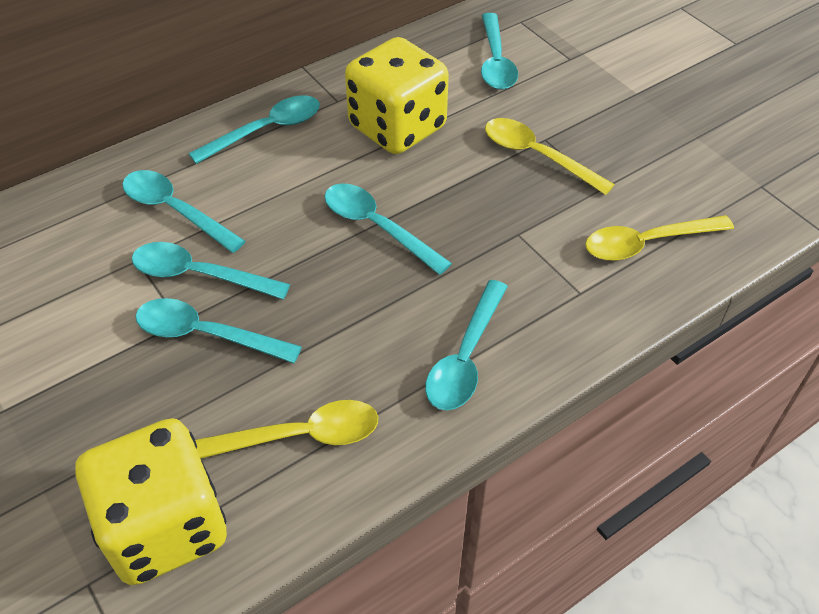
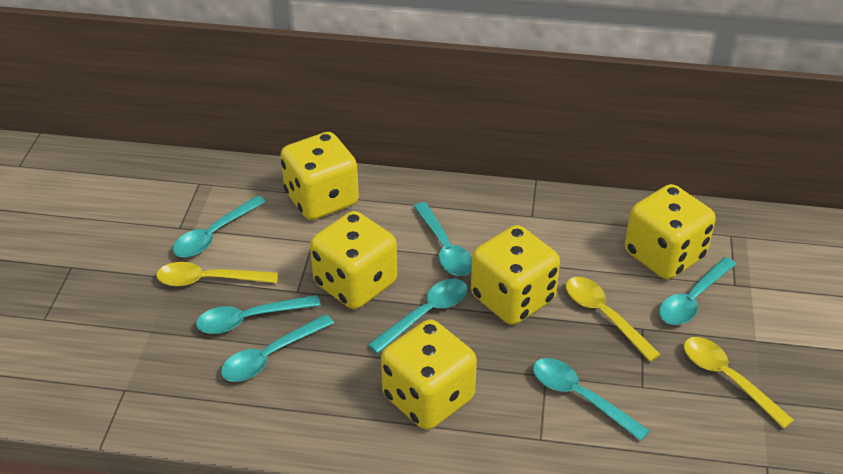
yellow dice: 2 -> 5

